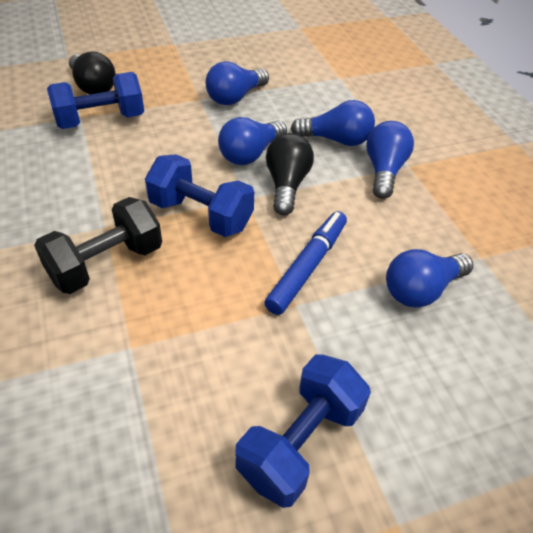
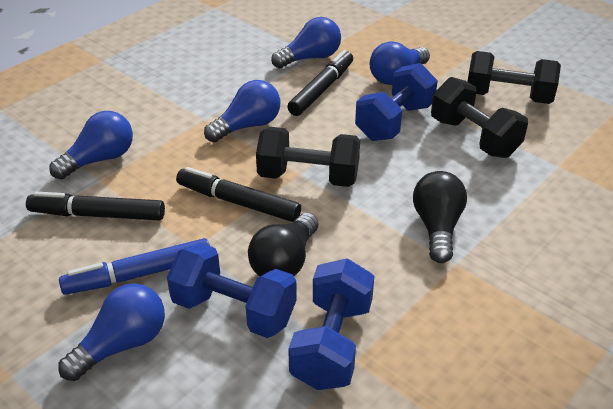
black dumbbell: 1 -> 3
black marker: 0 -> 3

